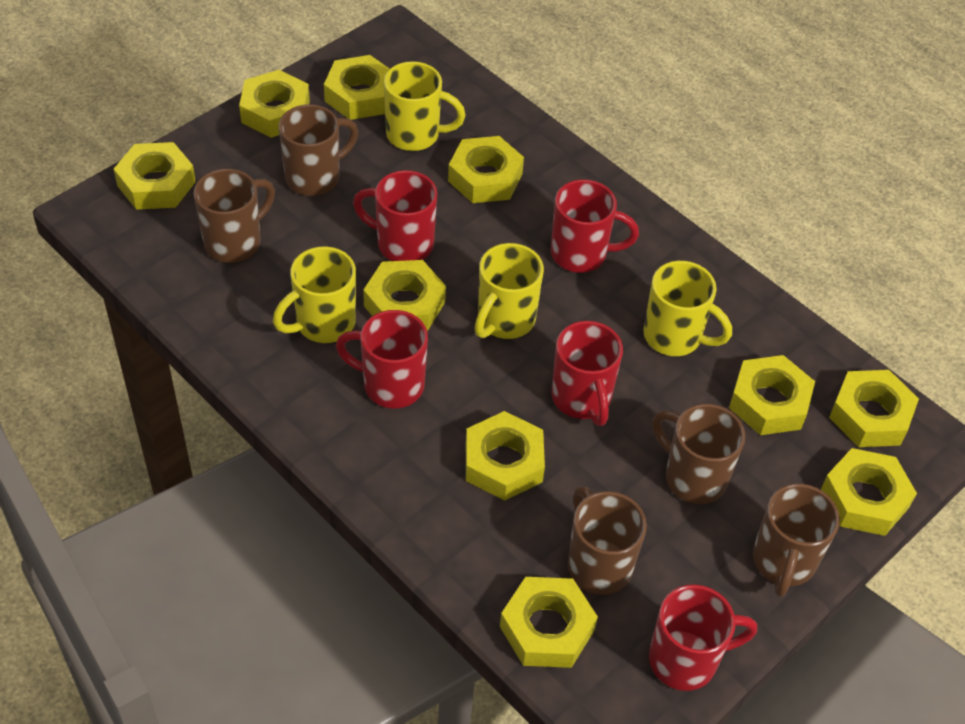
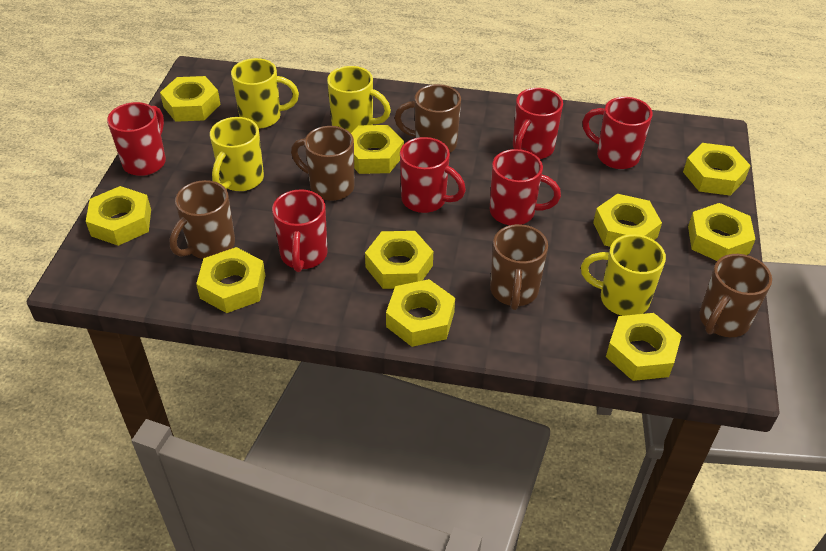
red mug: 5 -> 6

